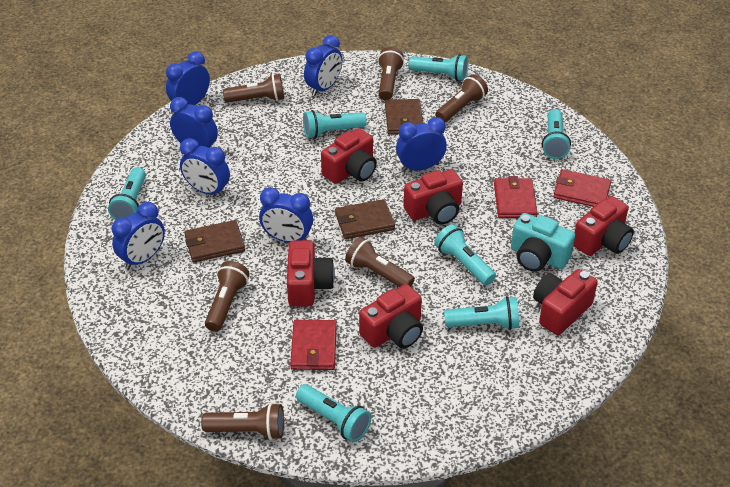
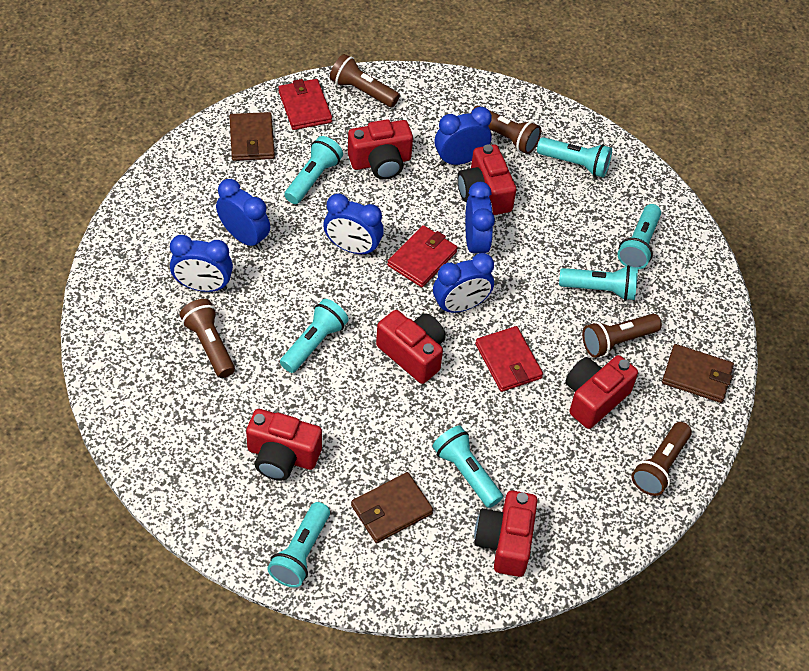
blue clock: 7 -> 6
brown flashlight: 6 -> 5
turquoise camera: 1 -> 0

